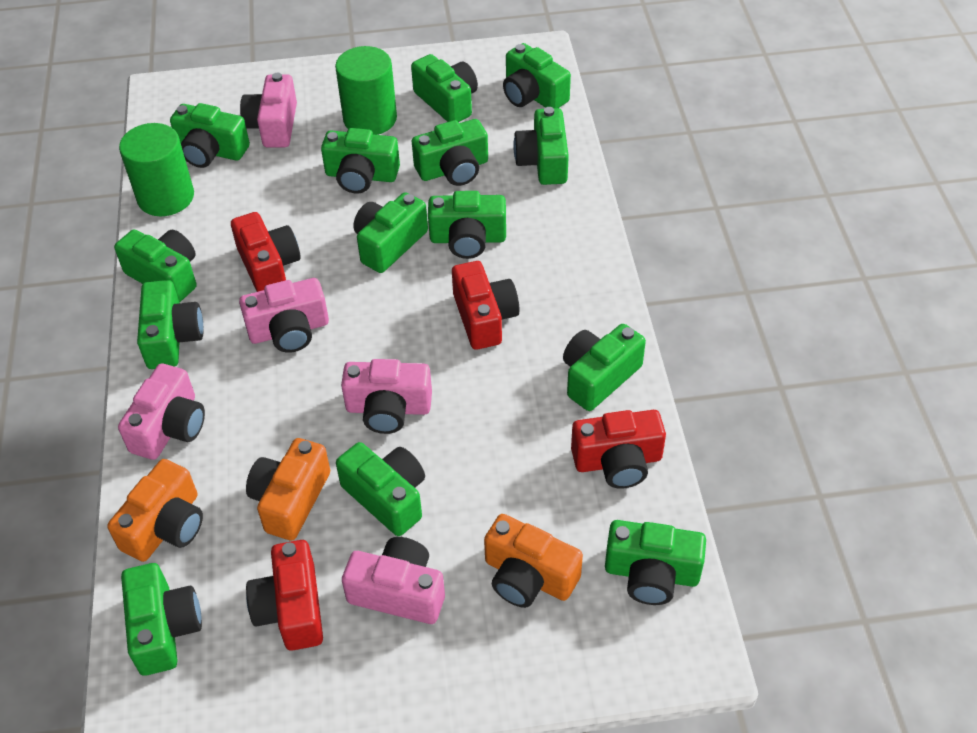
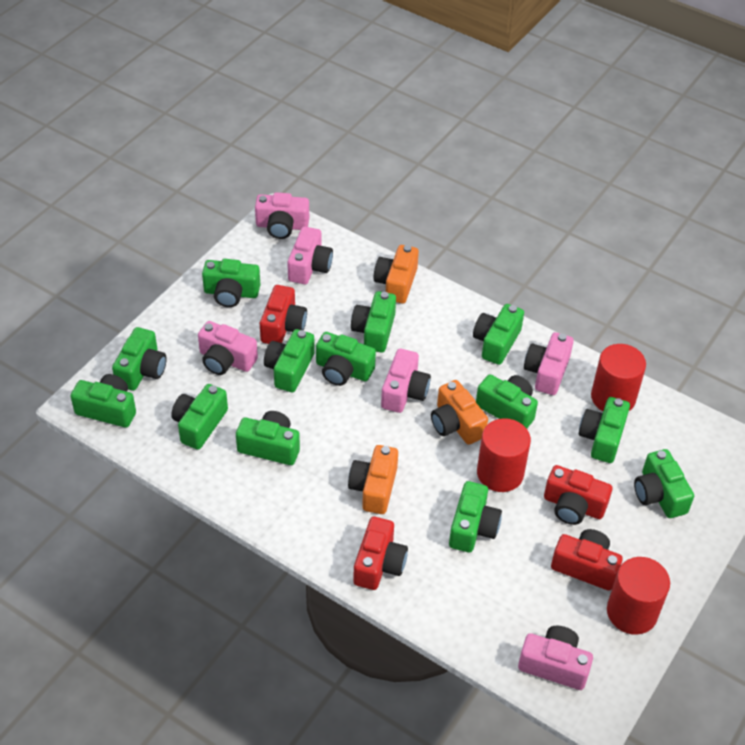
green camera: 14 -> 13
green cylinder: 2 -> 0
pink camera: 5 -> 6
red cylinder: 0 -> 3

